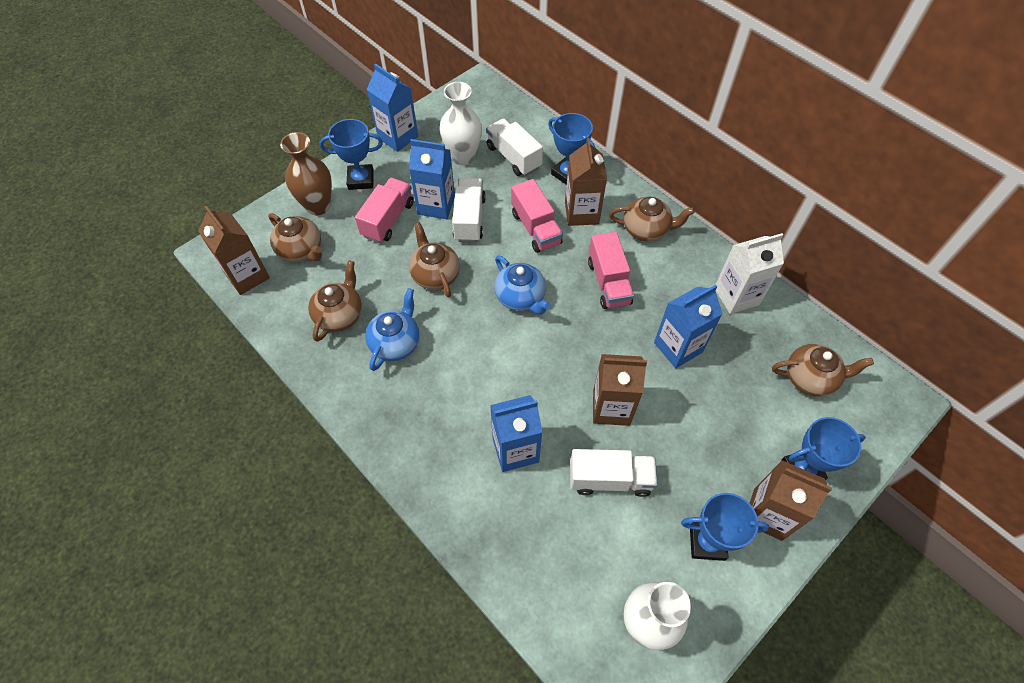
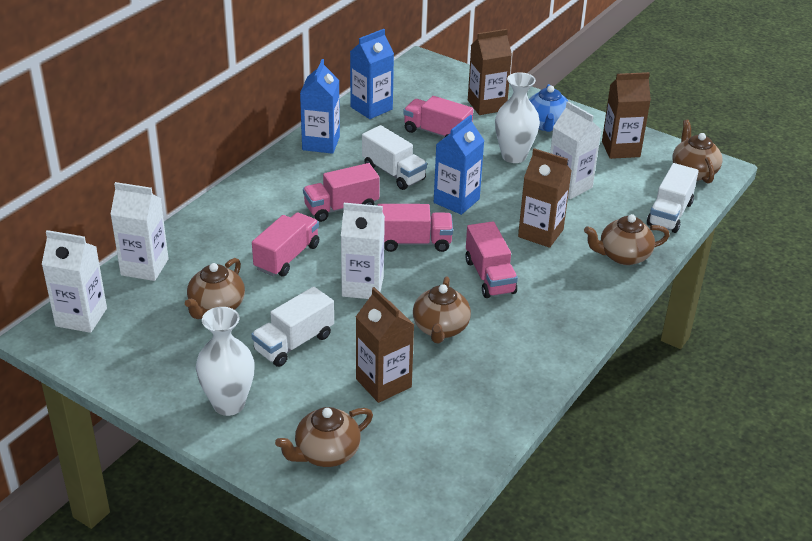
blue carton: 4 -> 3
blue teapot: 2 -> 1
blue trophy: 4 -> 0
brown vase: 1 -> 0
pink truck: 3 -> 5
white carton: 1 -> 4

